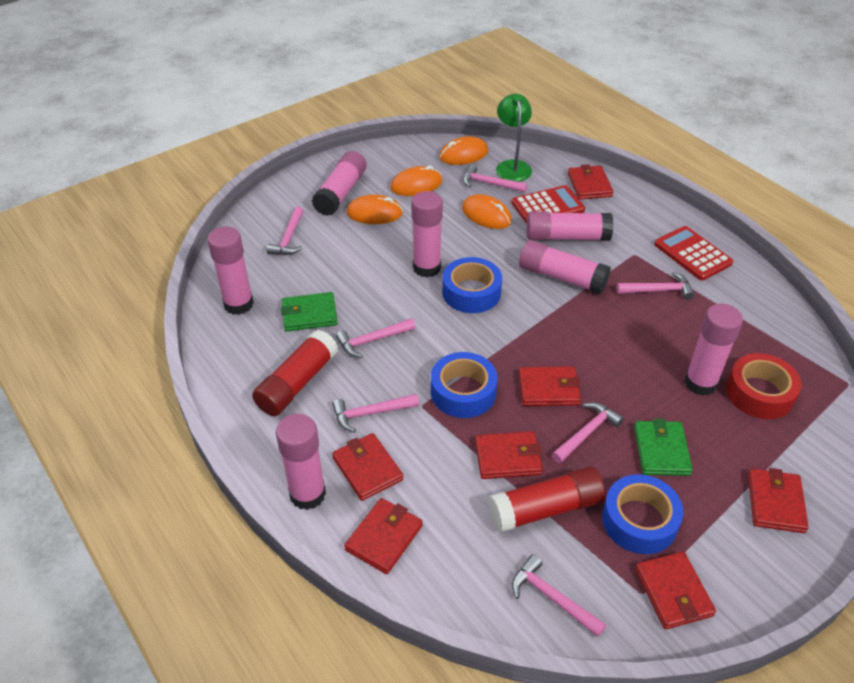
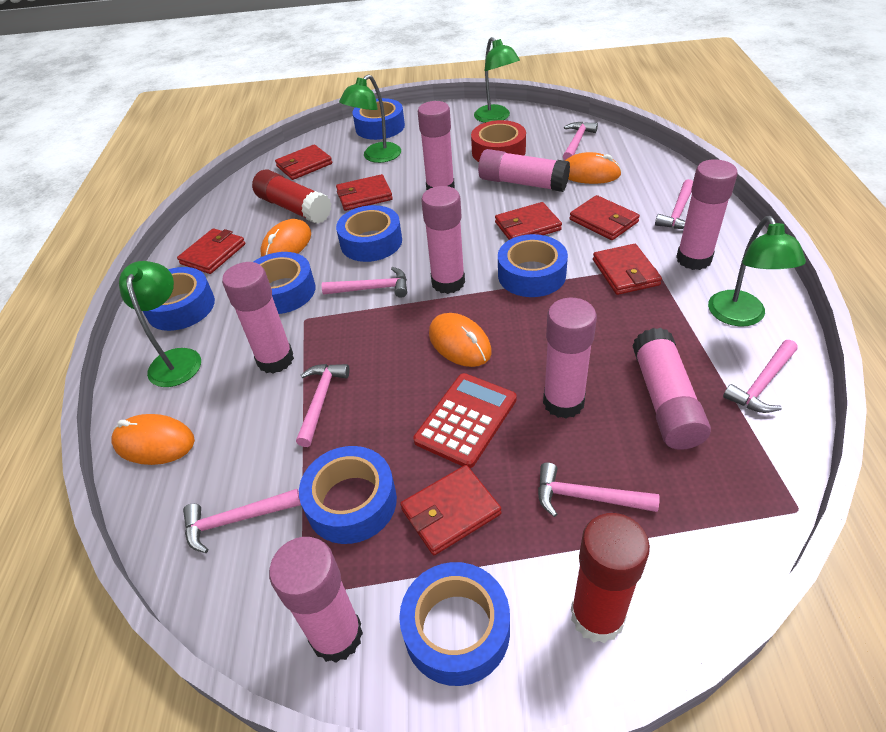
blue tape: 3 -> 7
green lamp: 1 -> 4
green wallet: 2 -> 0
pink glue stick: 7 -> 8
red calculator: 2 -> 1

